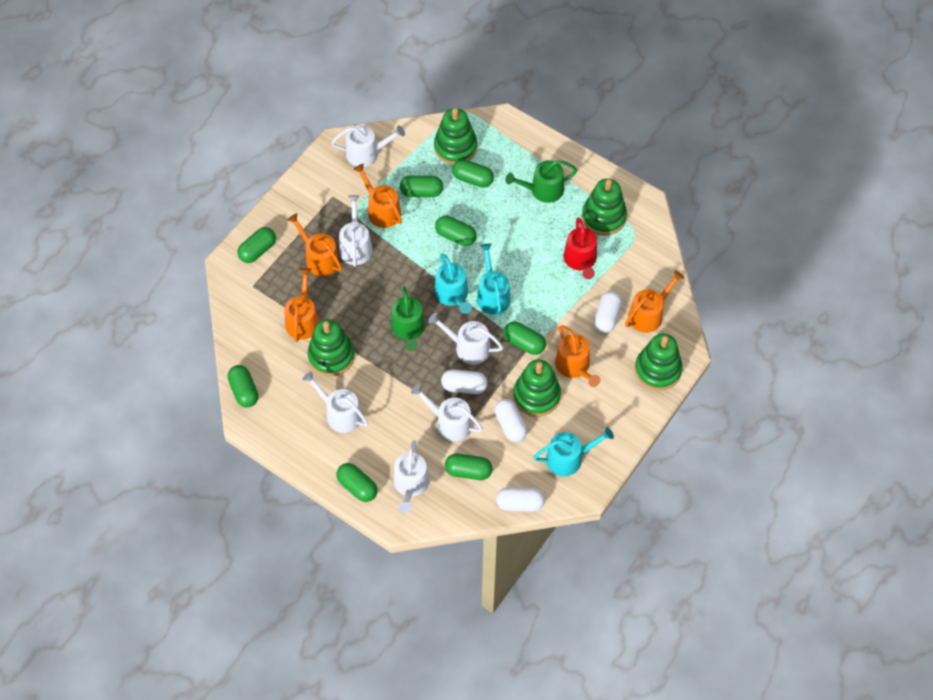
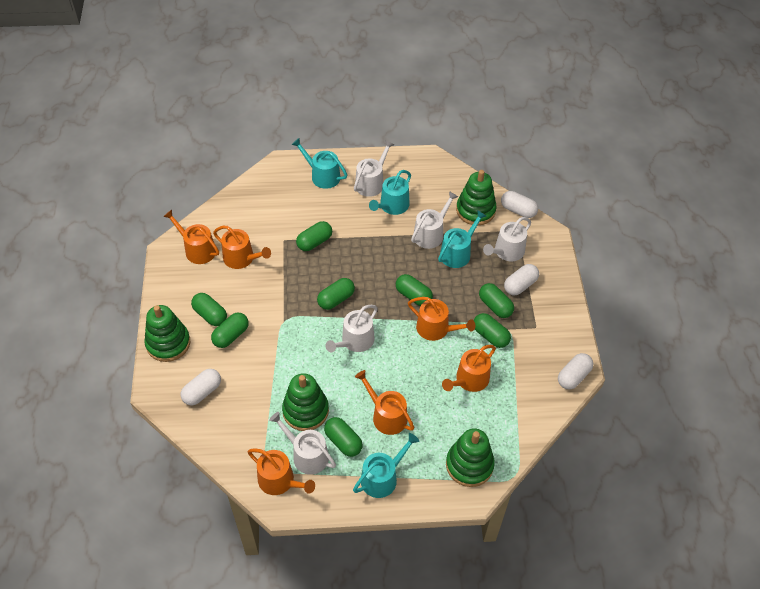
green stacking toy: 5 -> 4
green watering can: 2 -> 0
orange watering can: 5 -> 6
red watering can: 1 -> 0
turquoise watering can: 3 -> 4
white watering can: 6 -> 5

